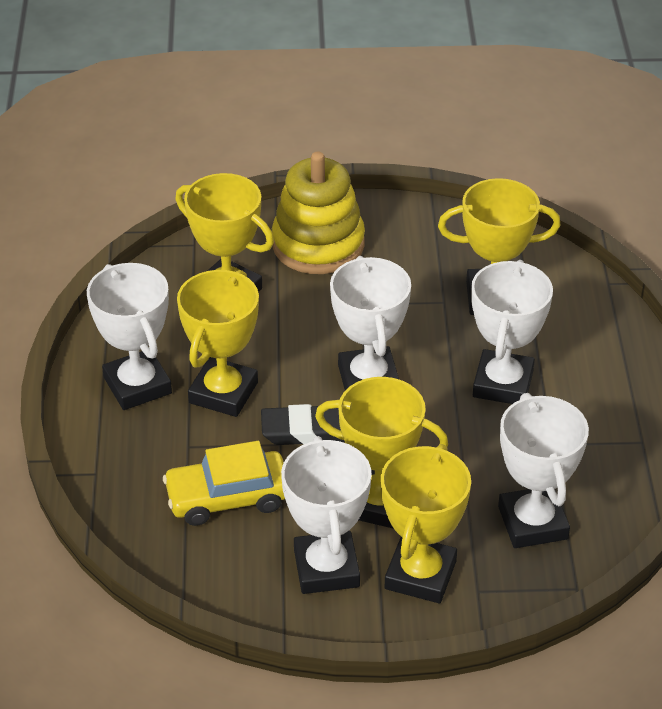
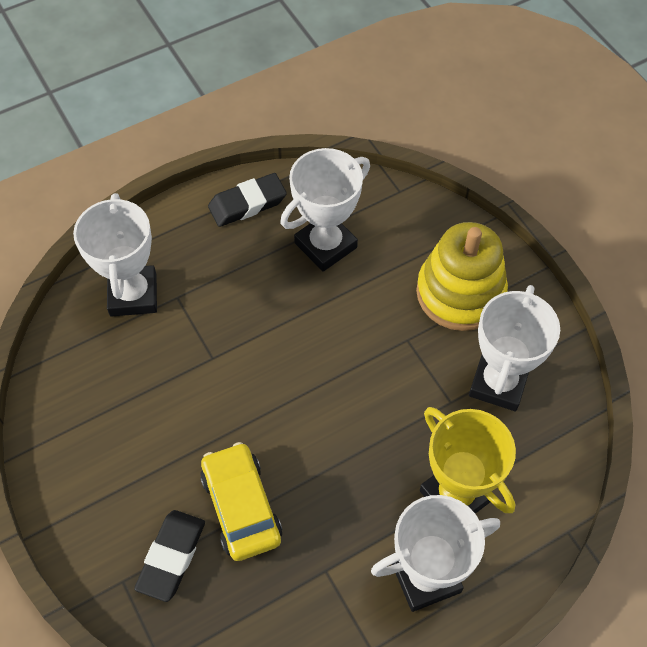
black eraser: 1 -> 2
white trophy: 5 -> 4
yellow trophy: 5 -> 1

